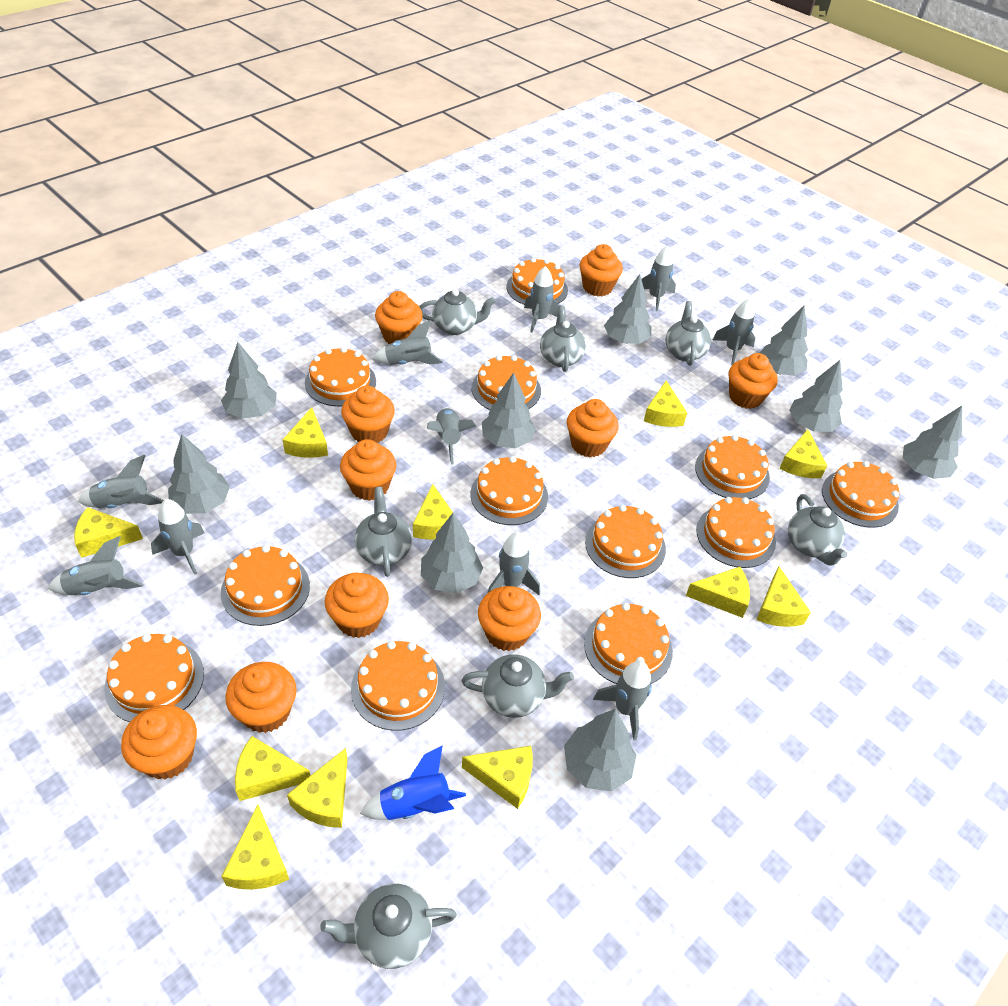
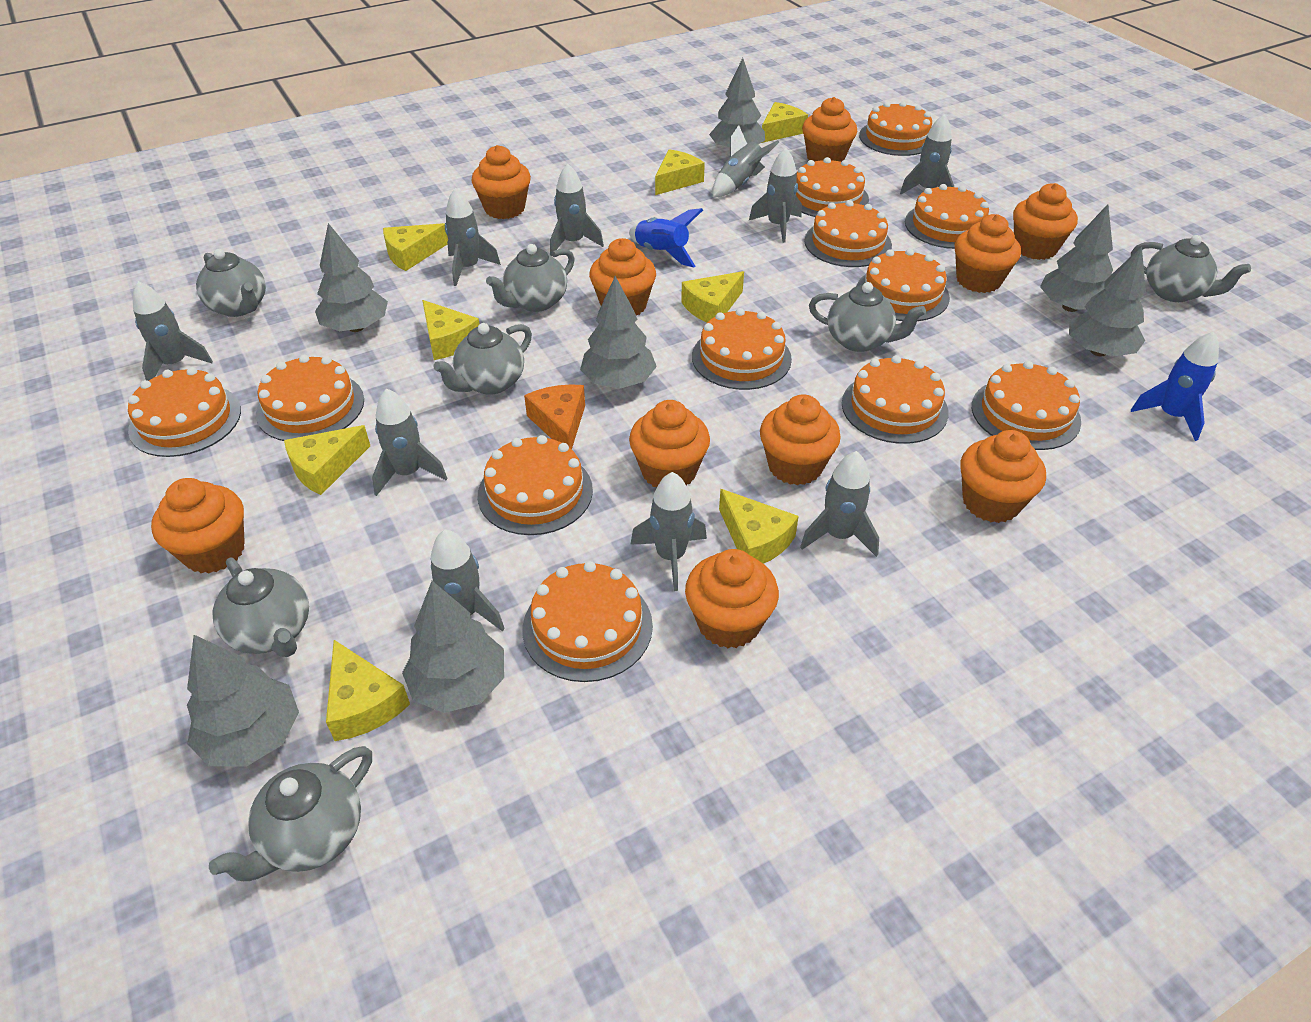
blue rocket: 1 -> 2
grey tree: 9 -> 7
orange cheese: 0 -> 1
yellow cheese: 11 -> 8

